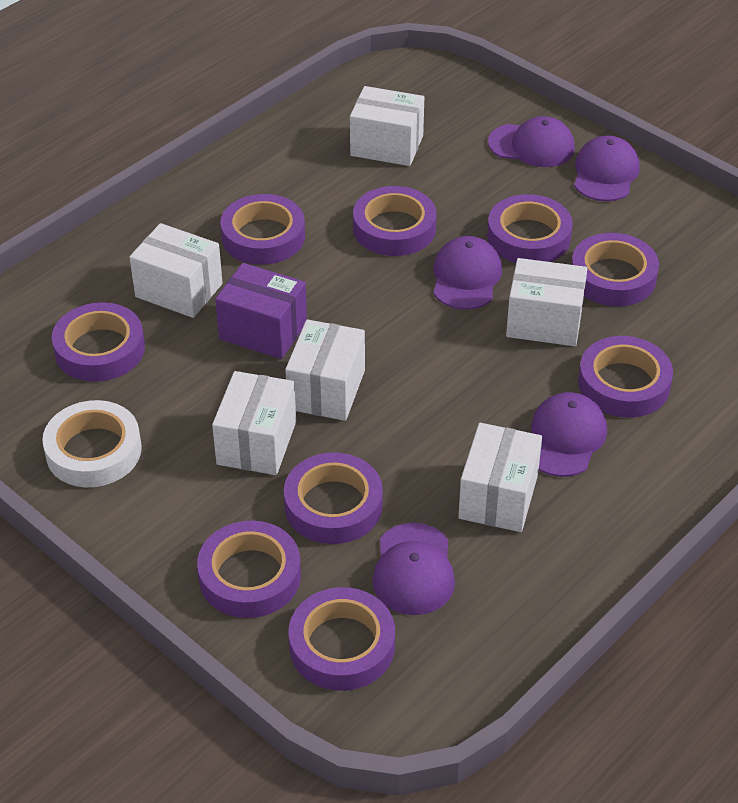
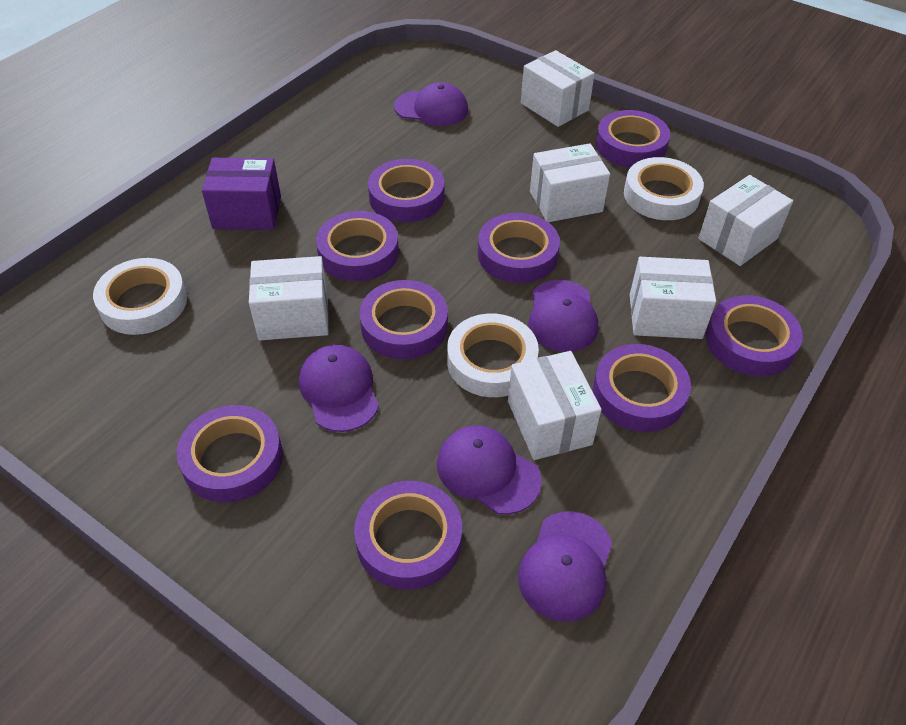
white tape: 1 -> 3

